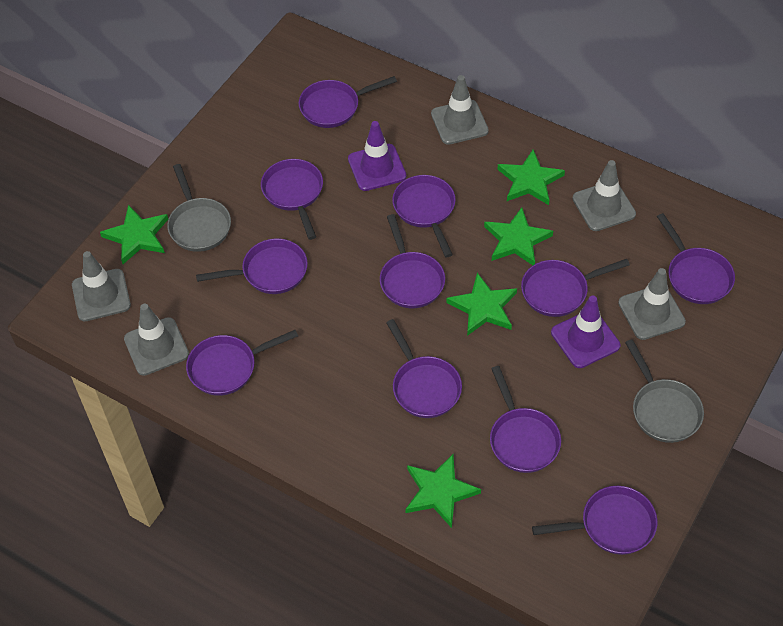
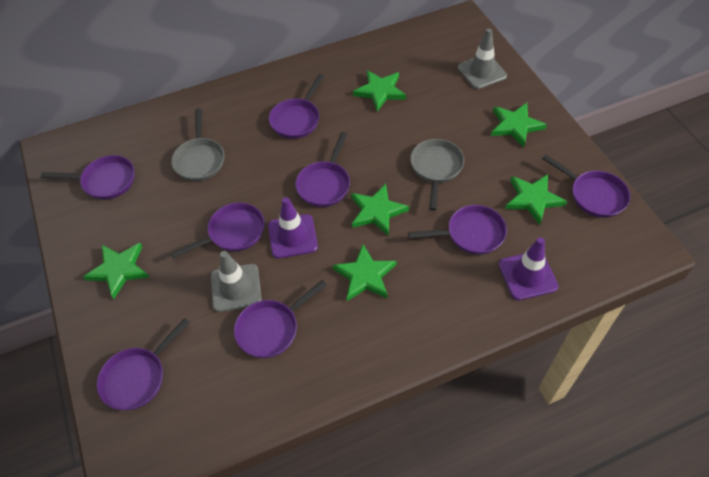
green star: 5 -> 6
grey traffic cone: 5 -> 2
purple pan: 11 -> 8

